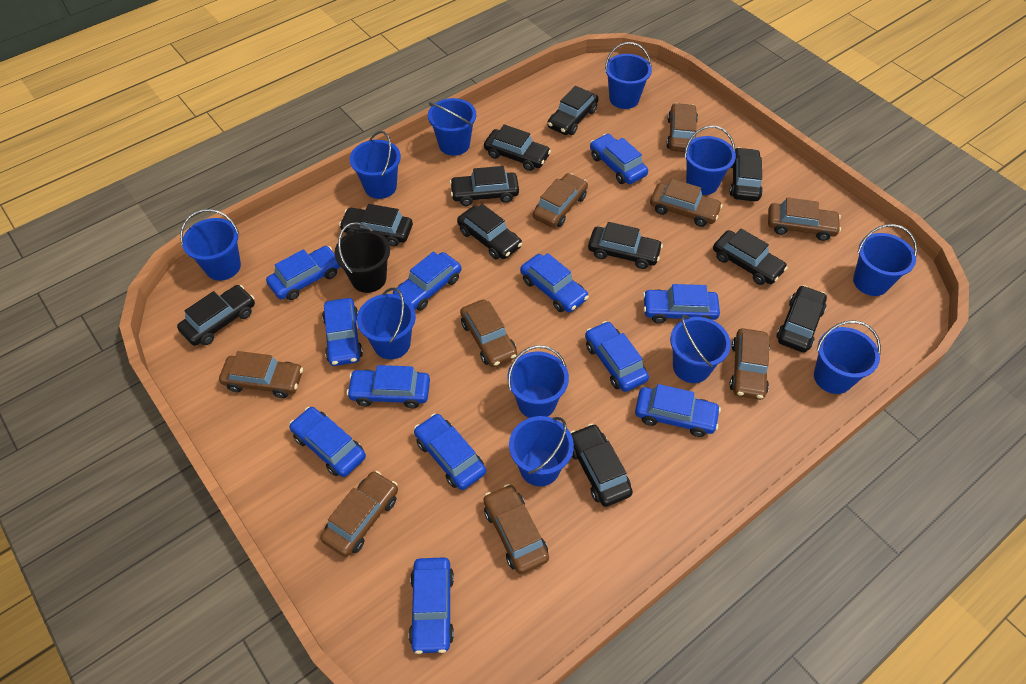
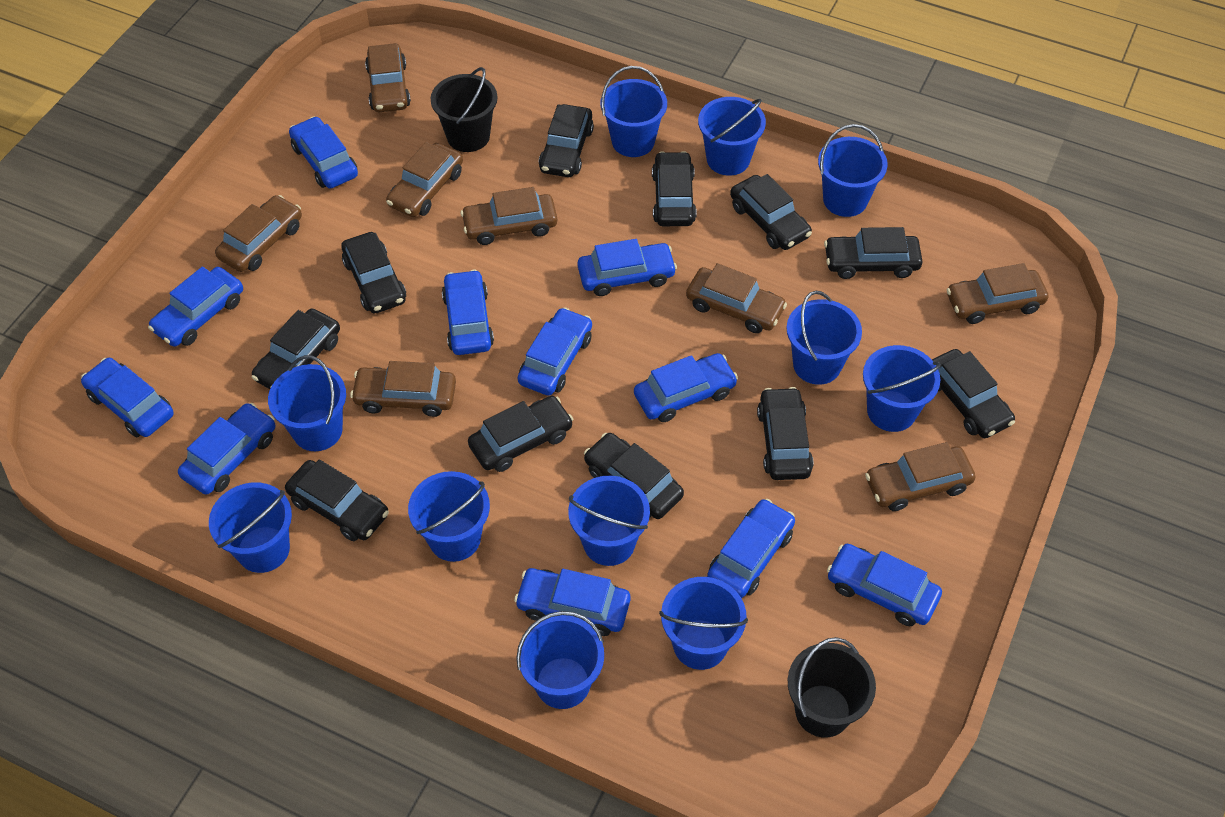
black bucket: 1 -> 2
blue car: 12 -> 11
brown car: 9 -> 8

